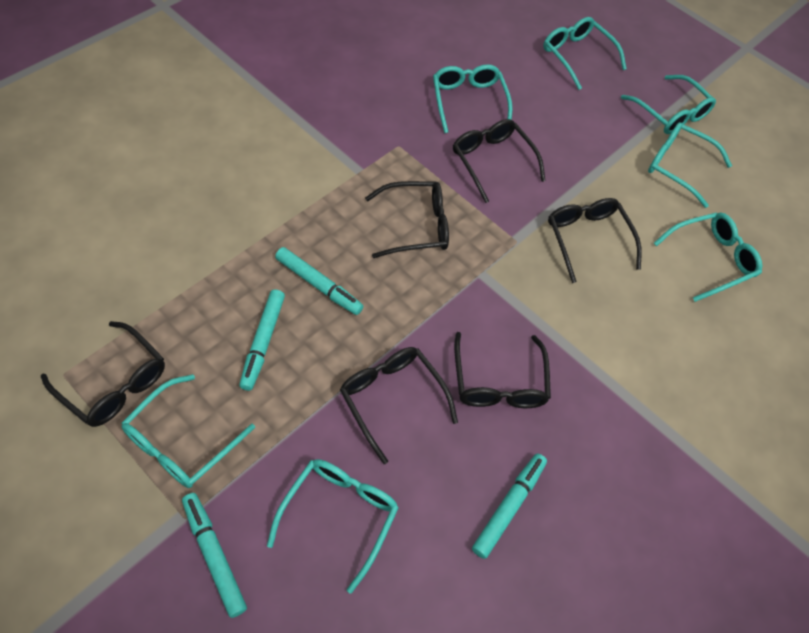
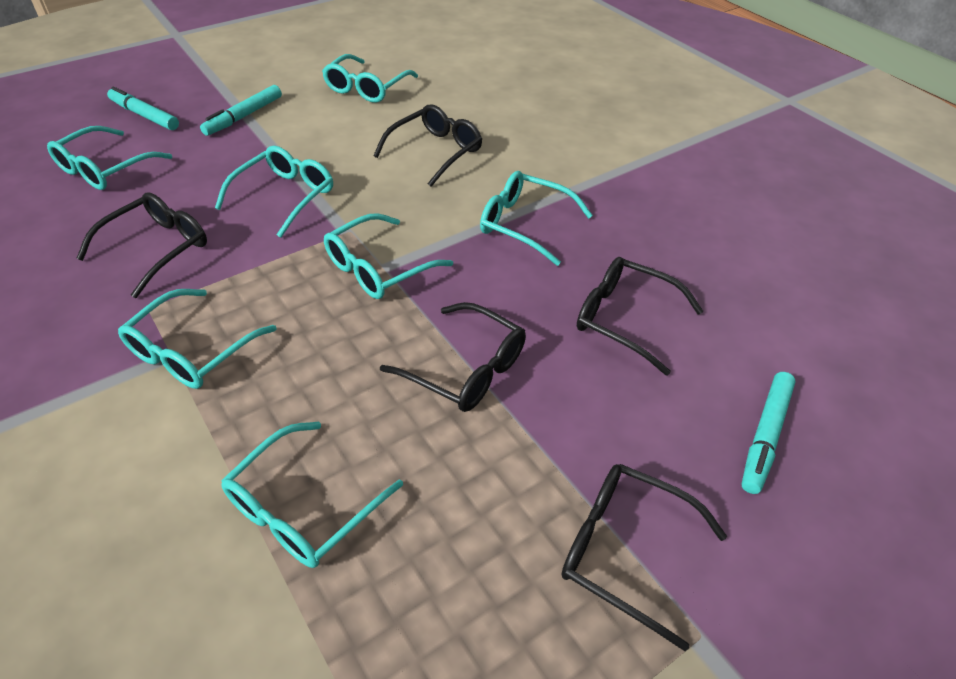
black glasses: 6 -> 5
turquoise marker: 4 -> 3

